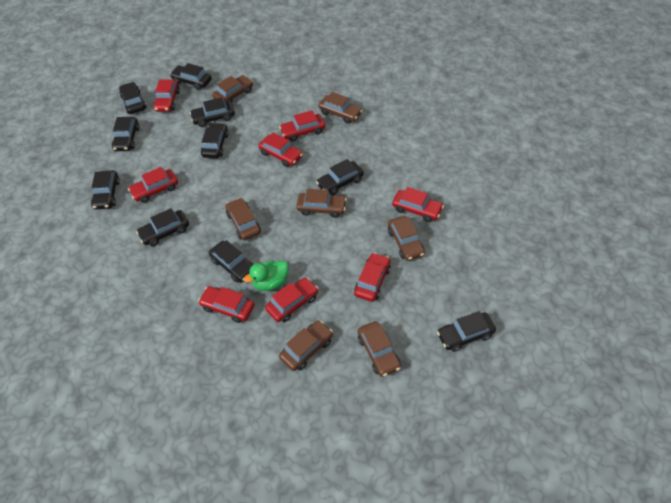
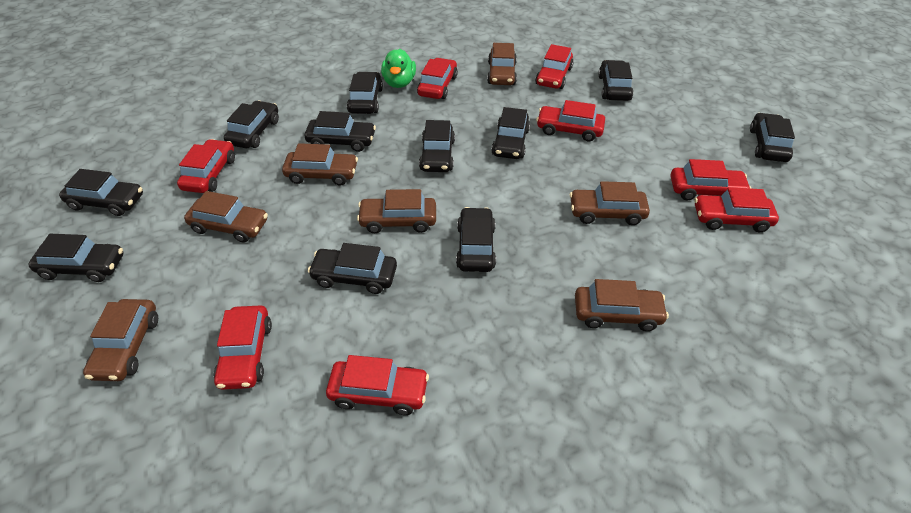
black car: 10 -> 11

